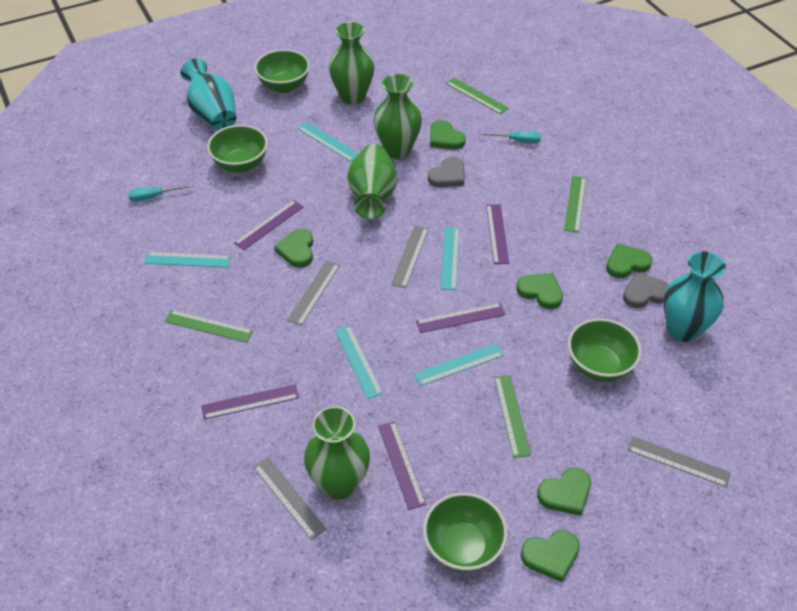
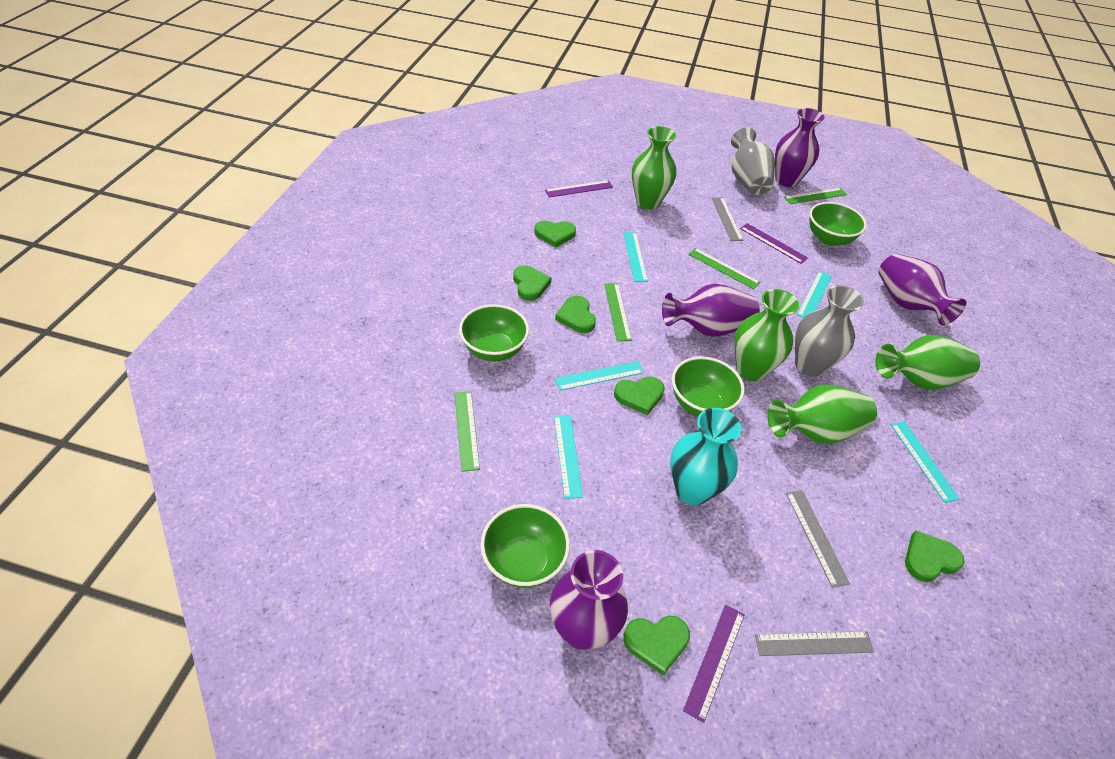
grey heart: 2 -> 0
grey ruler: 4 -> 3
grey vase: 0 -> 2
purple ruler: 5 -> 3
purple vase: 0 -> 4
turquoise screwdriver: 2 -> 0
turquoise vase: 2 -> 1

